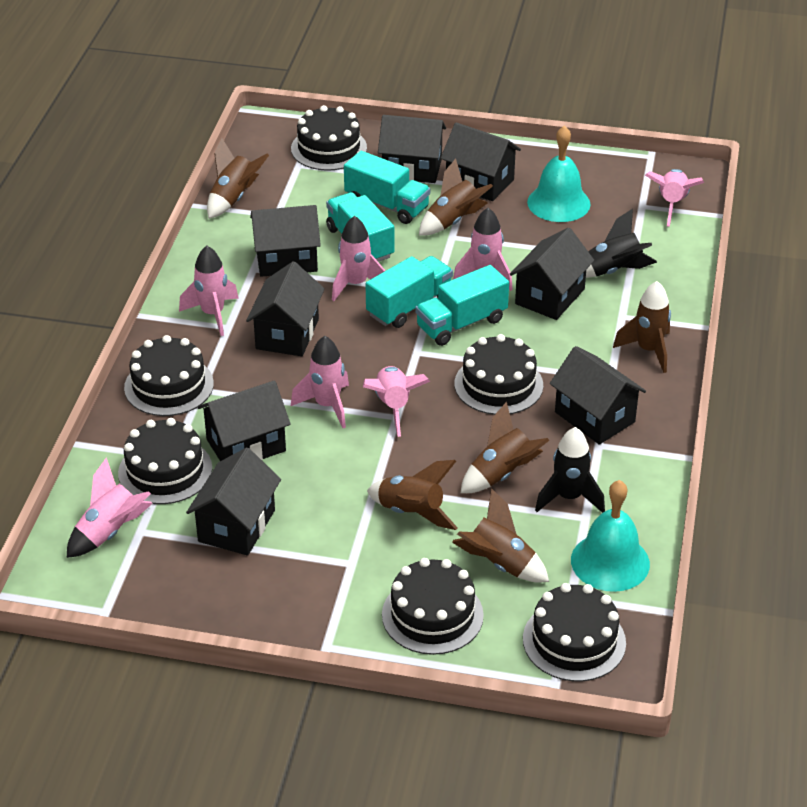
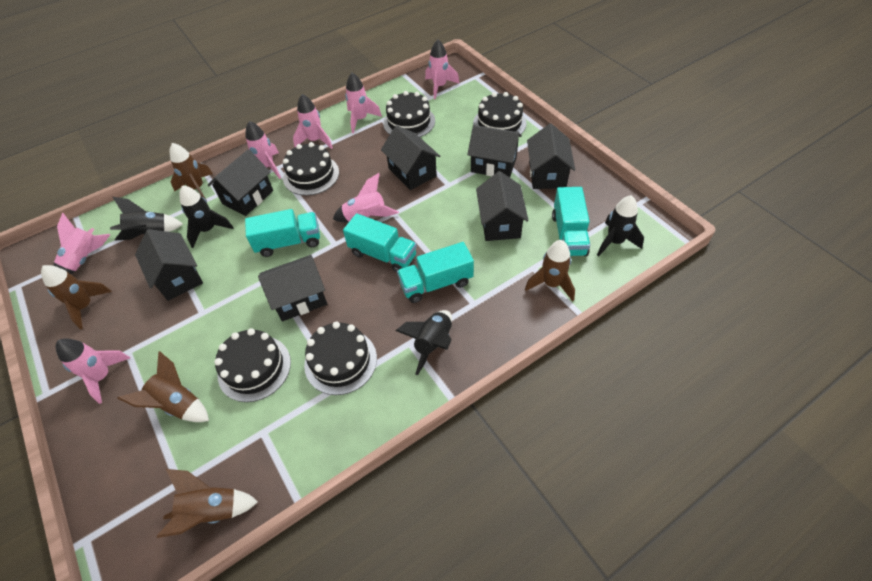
black cake: 6 -> 5
black house: 8 -> 7
black rocket: 2 -> 4
brown rocket: 6 -> 5
turquoise bell: 2 -> 0

